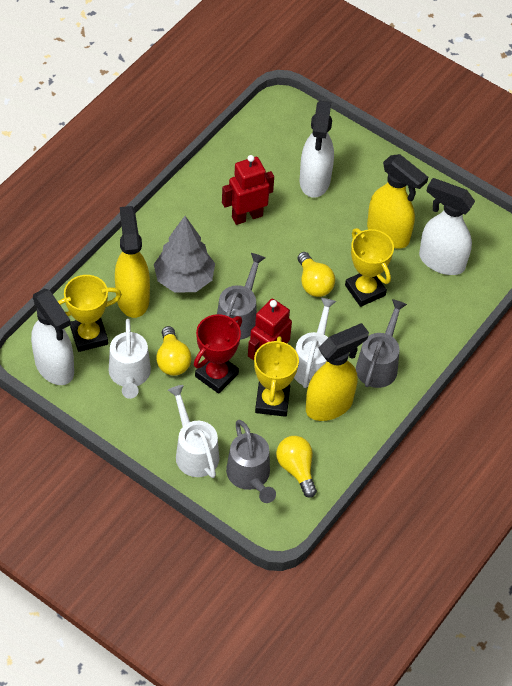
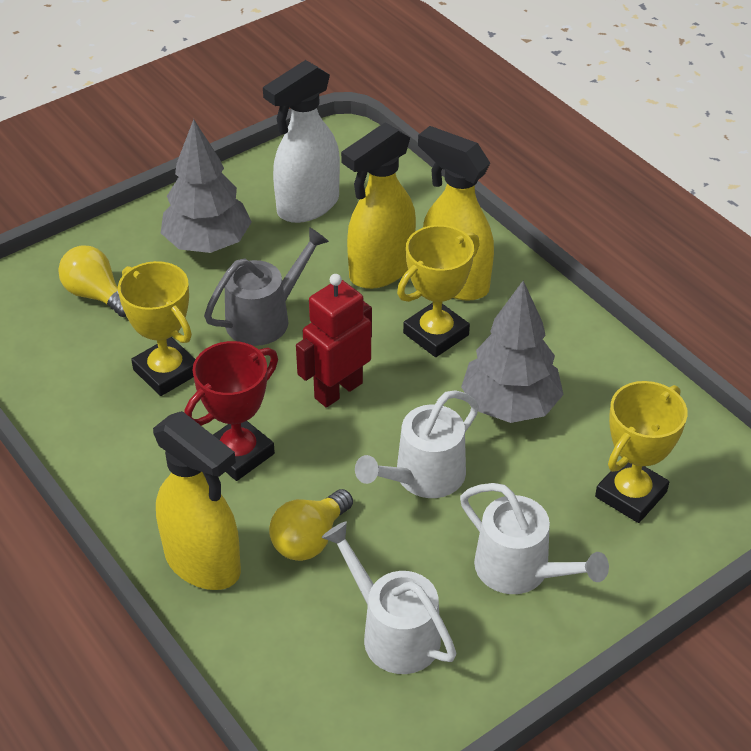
grey tree: 1 -> 2
grey watering can: 3 -> 1
red robot: 2 -> 1
white spray bottle: 3 -> 1
yellow light bulb: 3 -> 2

